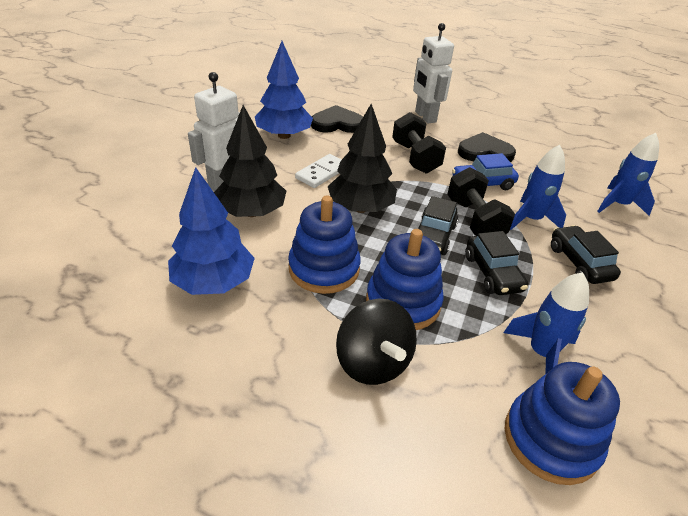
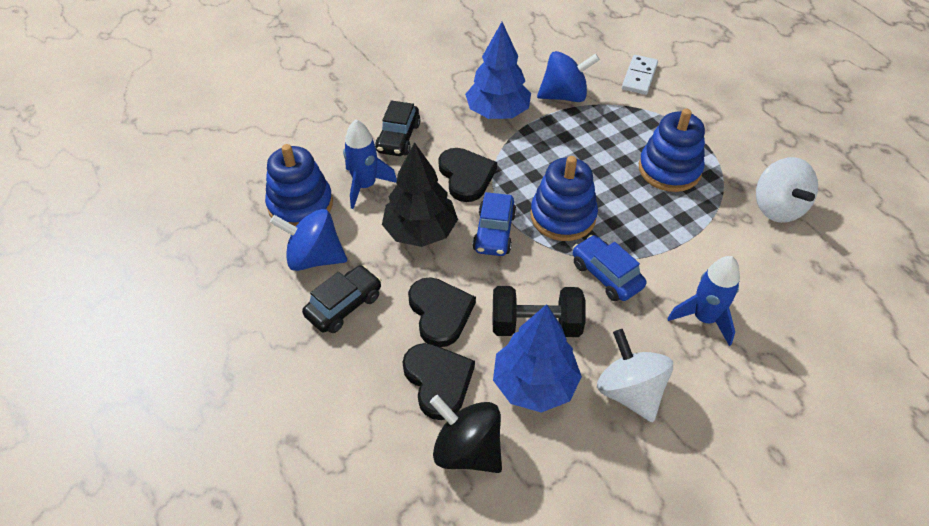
black car: 3 -> 2
black dumbbell: 2 -> 1
black heart: 2 -> 3
black tree: 2 -> 1
blue car: 1 -> 2
blue rocket: 3 -> 2
blue spinning top: 0 -> 2
white robot: 2 -> 0
white spinning top: 0 -> 2

